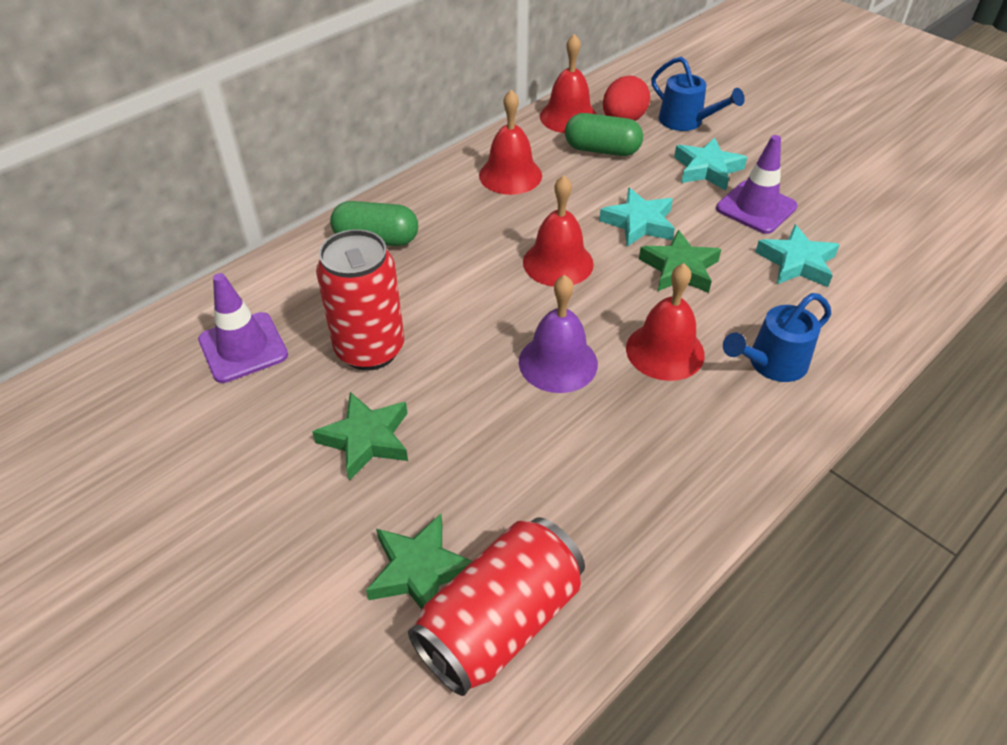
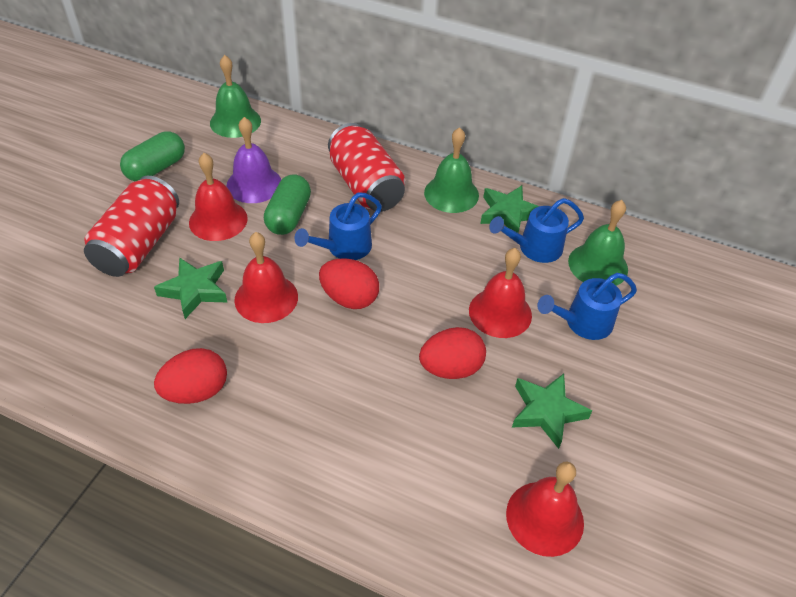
blue watering can: 2 -> 3
green bell: 0 -> 3
purple traffic cone: 2 -> 0
red egg: 1 -> 3
turquoise star: 3 -> 0

